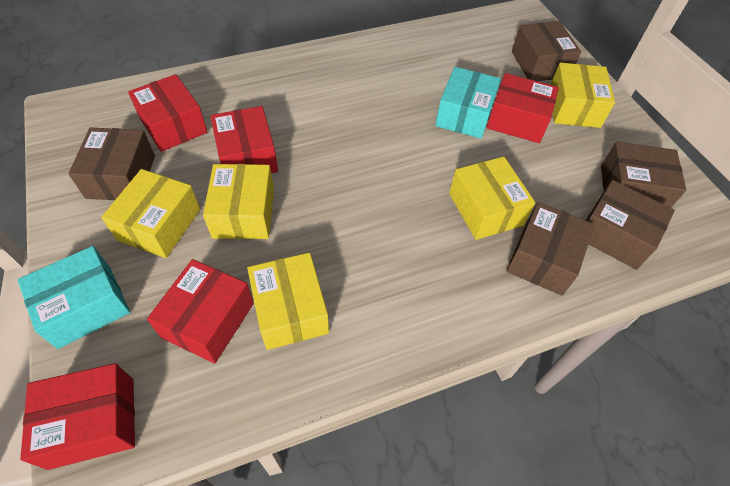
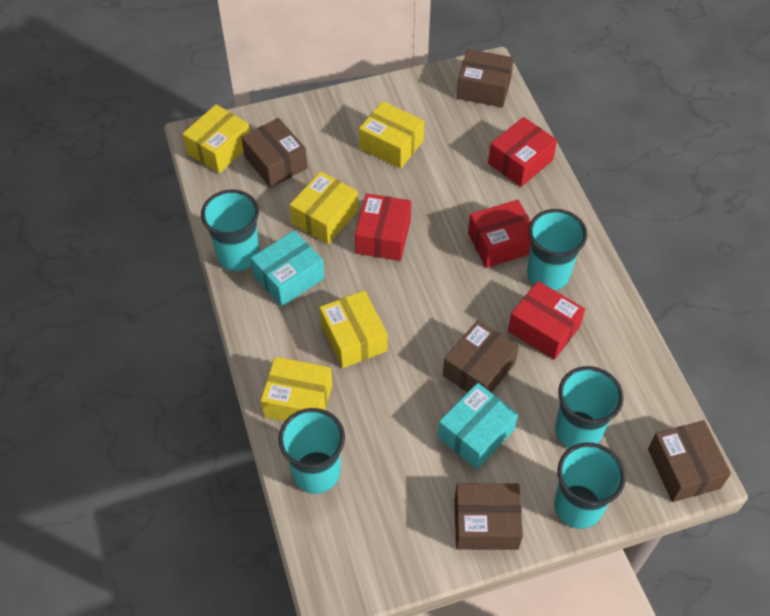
red box: 5 -> 4
turquoise cup: 0 -> 5

